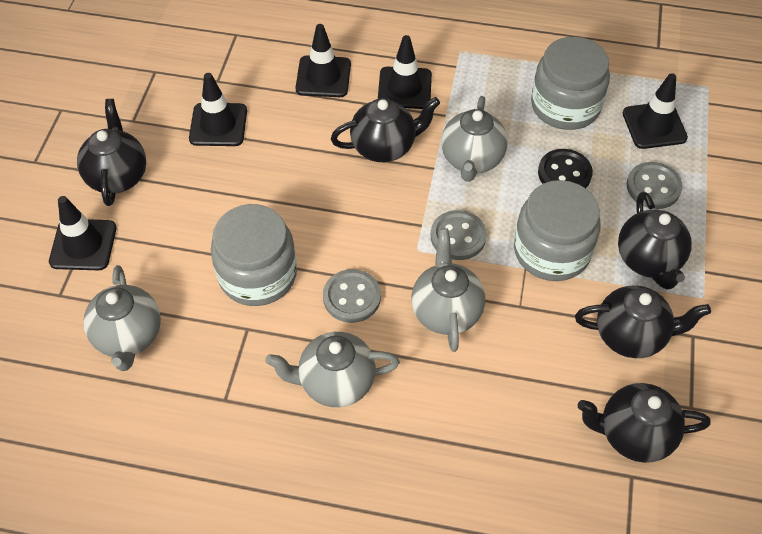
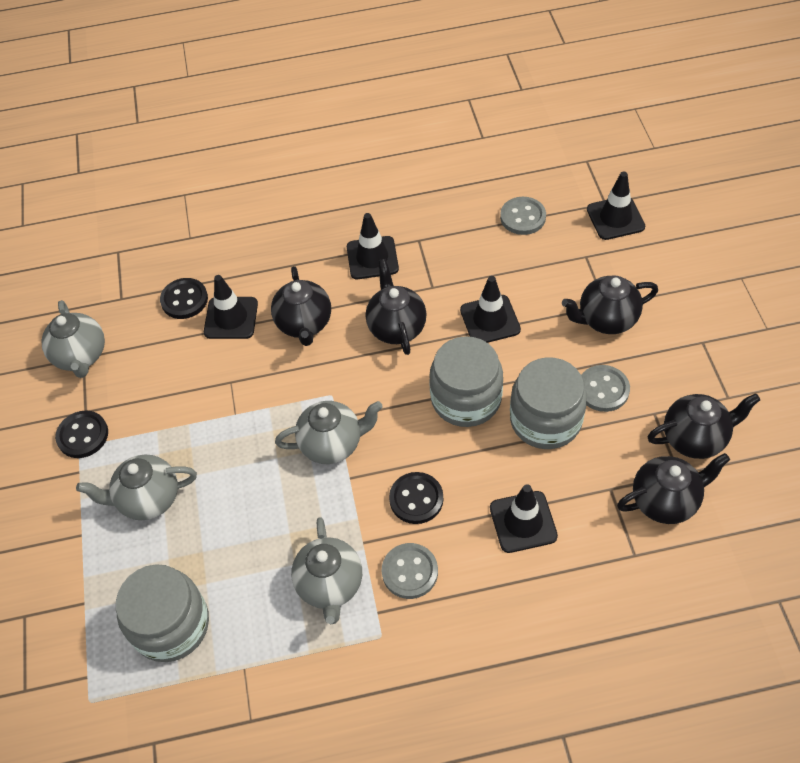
black button: 1 -> 3

